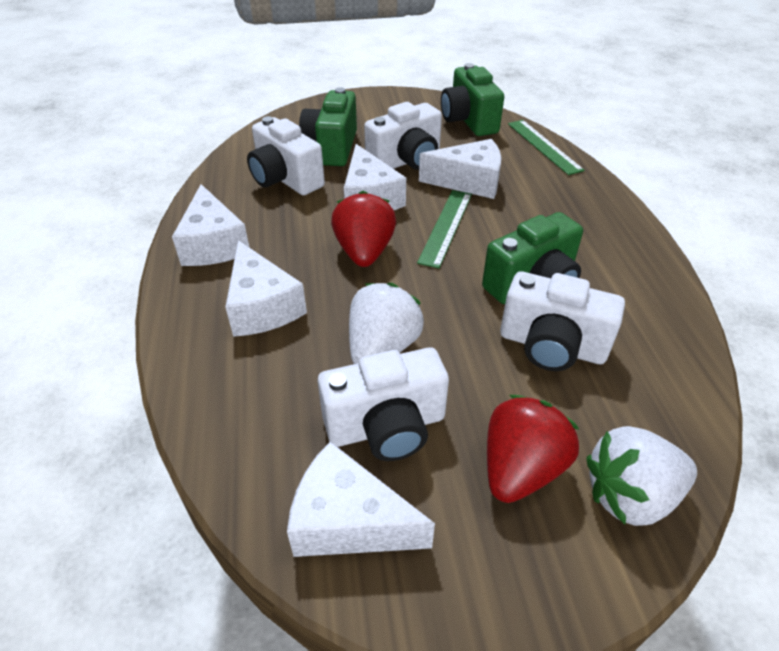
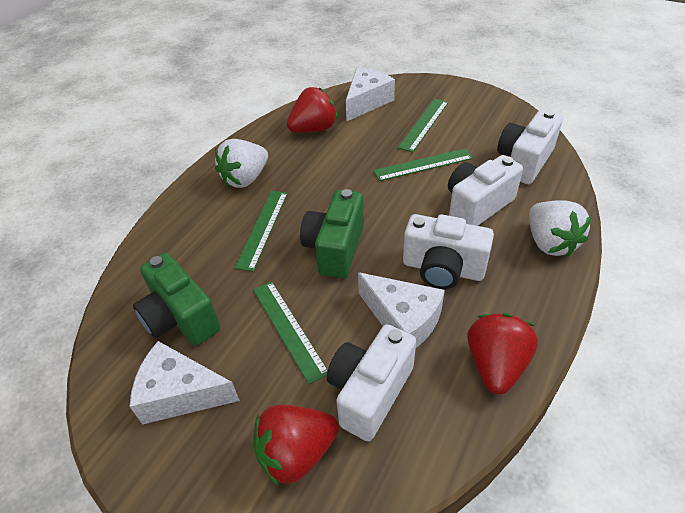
green camera: 3 -> 2
green ruler: 2 -> 4
red strawberry: 2 -> 3
white cheese: 5 -> 3

